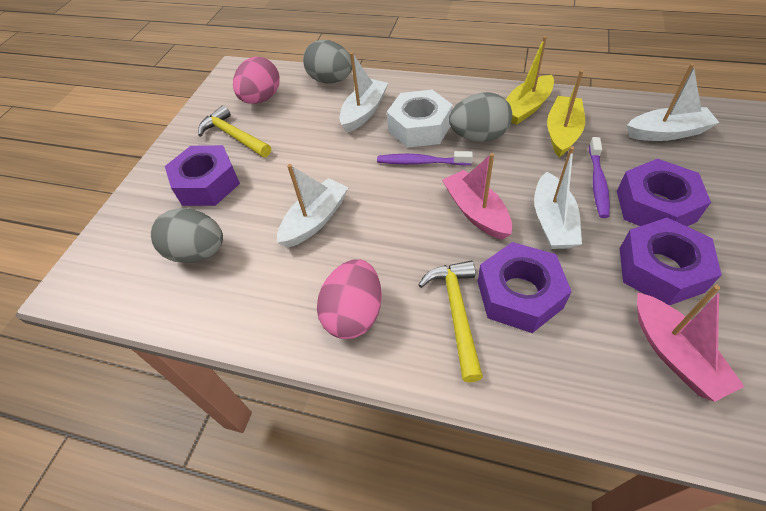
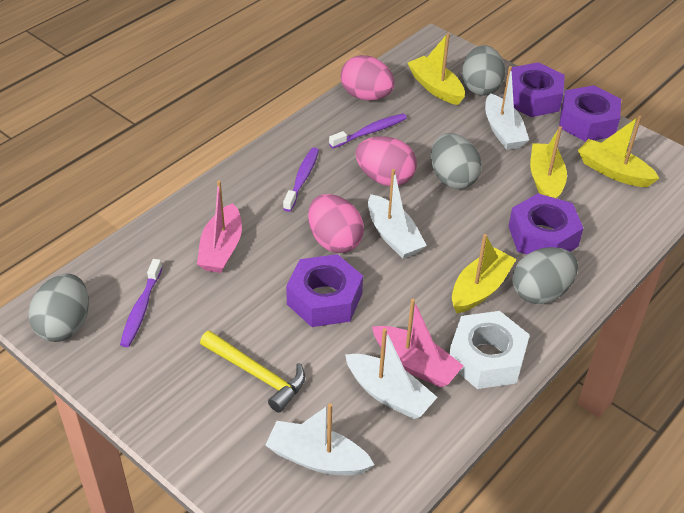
grey egg: 3 -> 4
pink egg: 2 -> 3
purple toothbrush: 2 -> 3
yellow boat: 2 -> 4
yellow hammer: 2 -> 1

